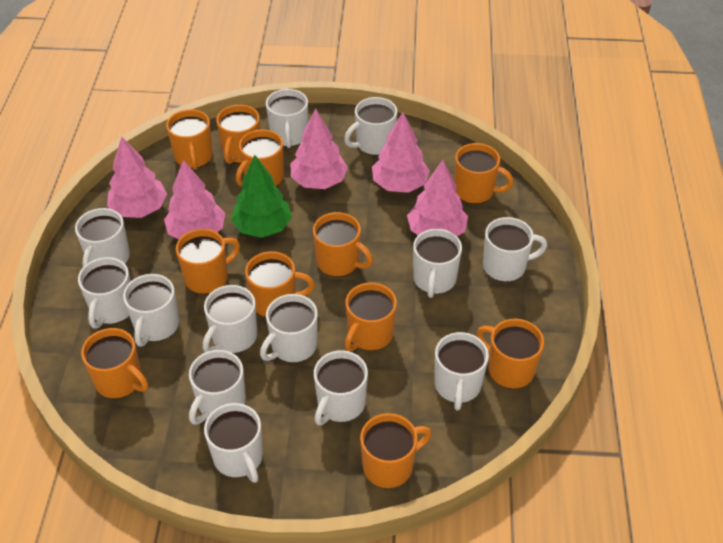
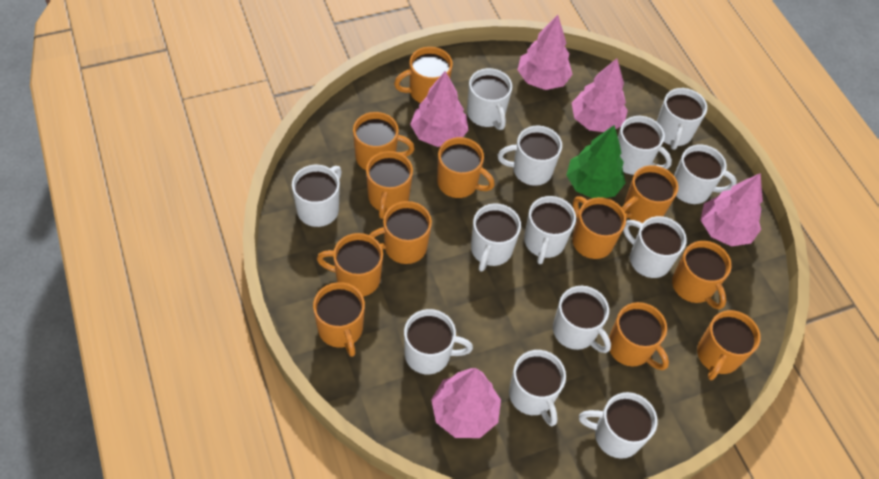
orange mug: 11 -> 12

